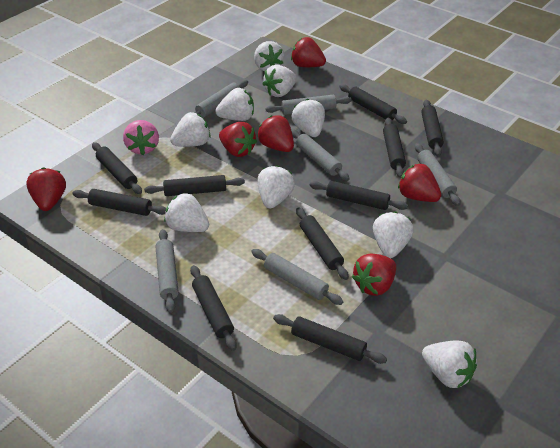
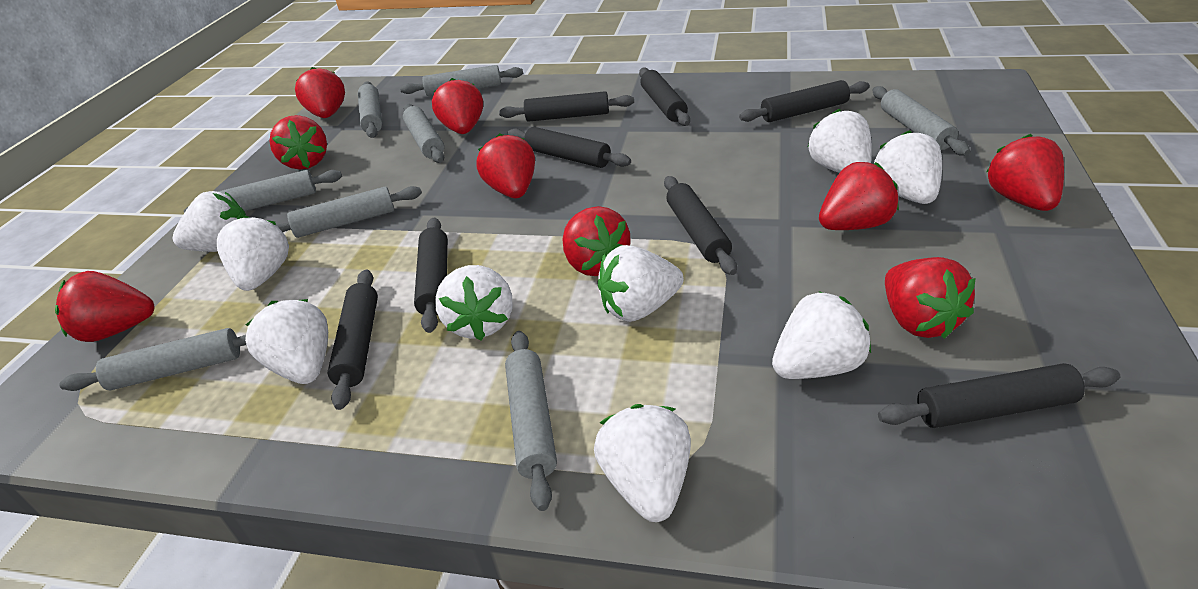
black rolling pin: 10 -> 8
grey rolling pin: 6 -> 8
pink strawberry: 1 -> 0
red strawberry: 6 -> 9

